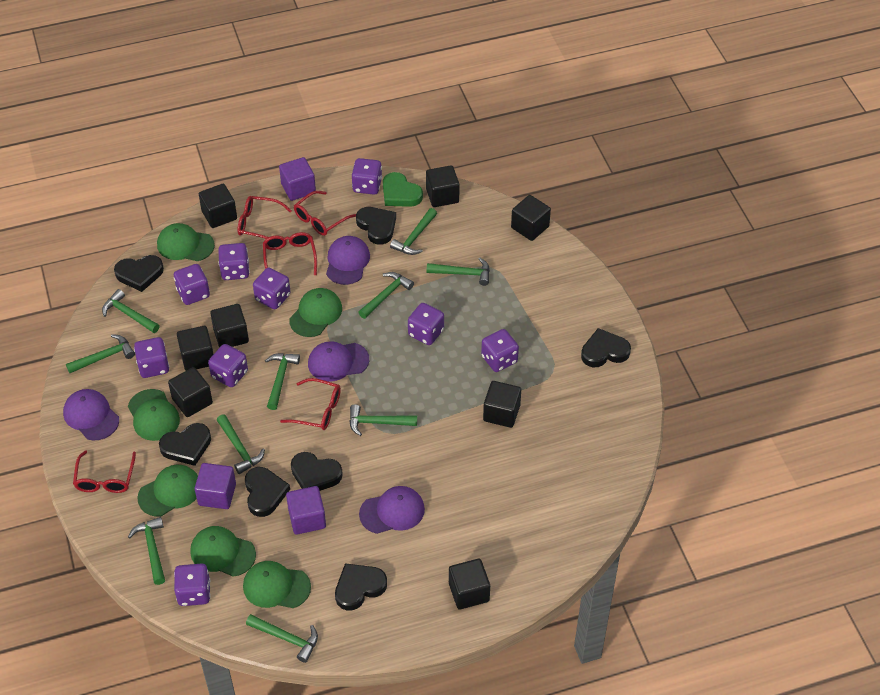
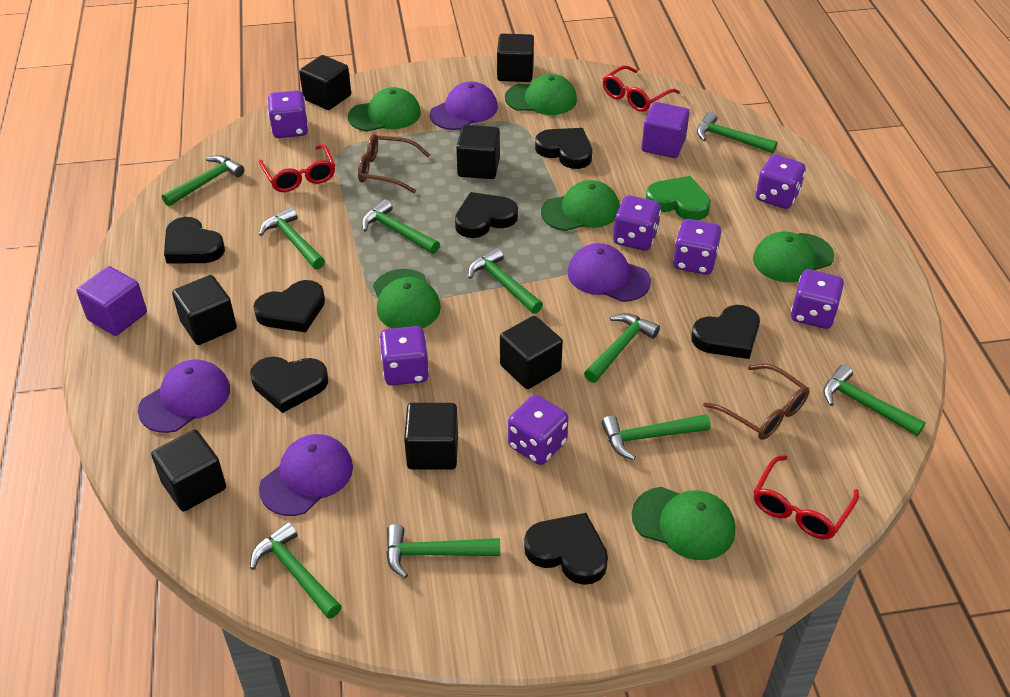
black cube: 8 -> 7
brown glasses: 0 -> 2
purple cube: 3 -> 2
purple dice: 9 -> 7
red glasses: 5 -> 3

